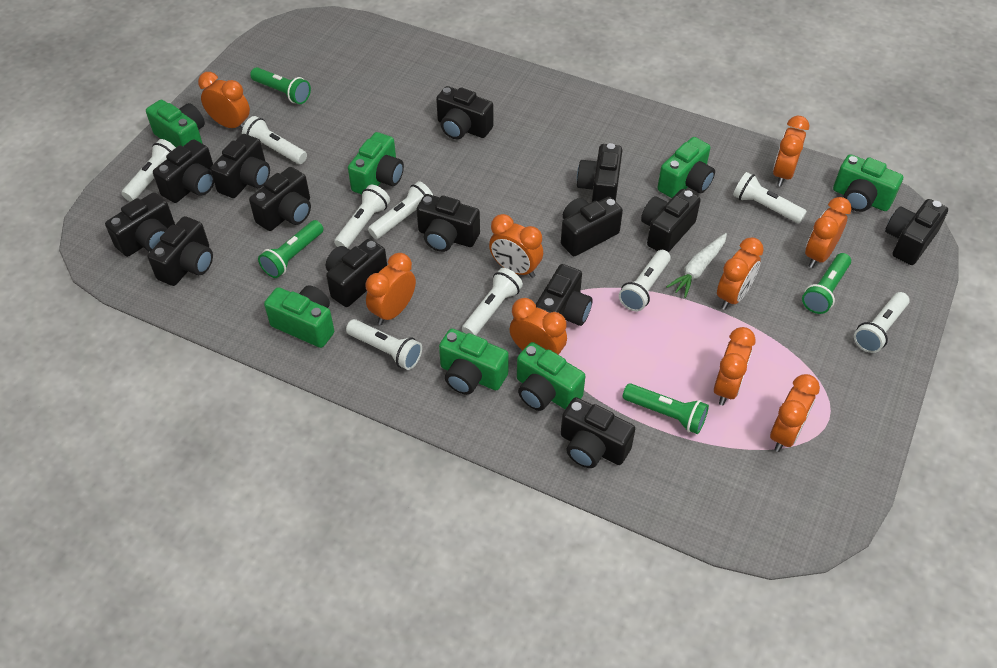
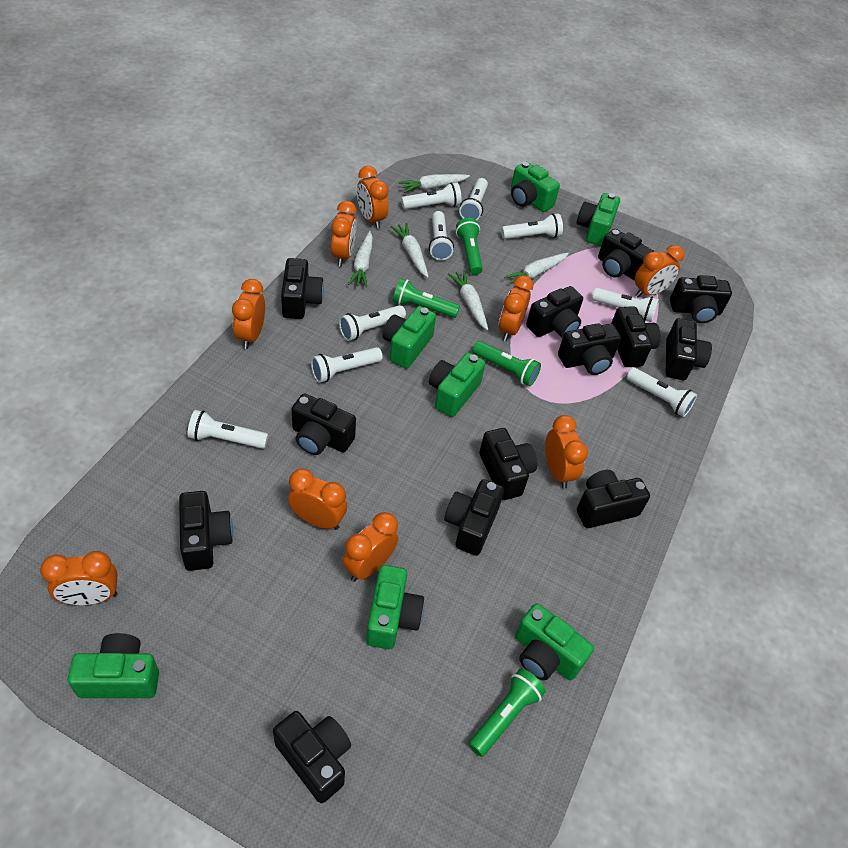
black camera: 14 -> 13
white carrot: 1 -> 5

